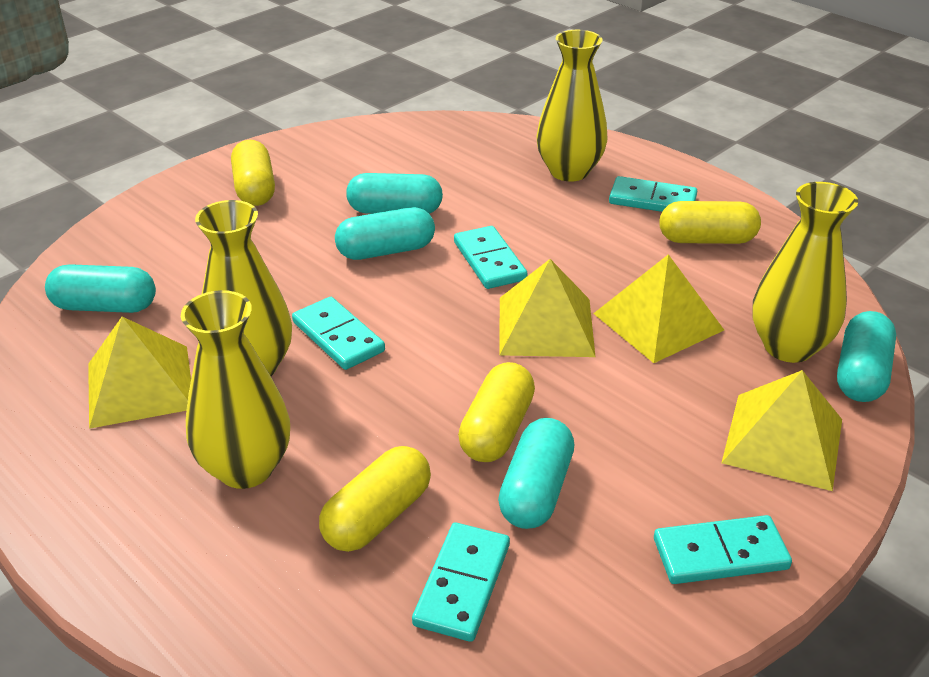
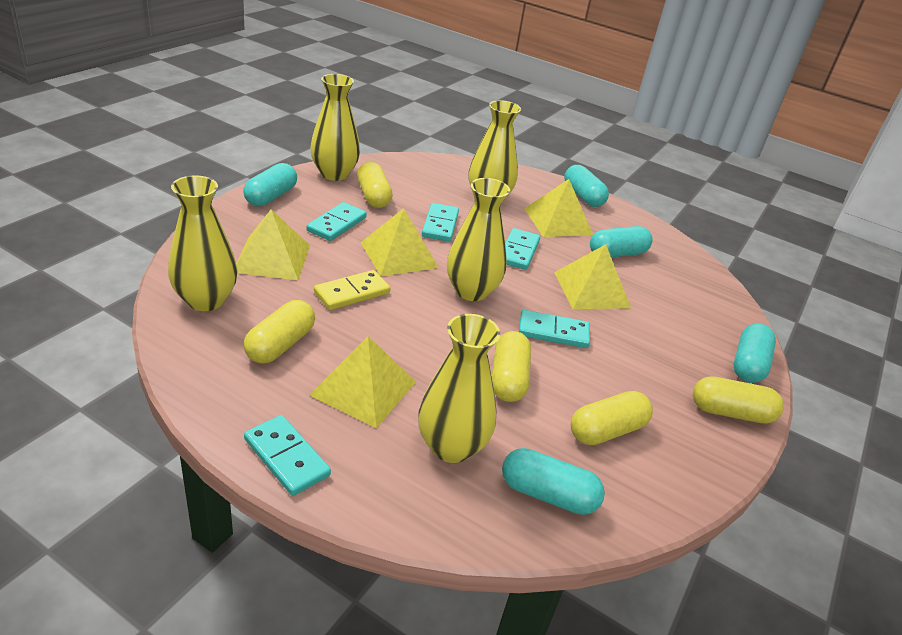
yellow capsule: 4 -> 5
yellow domino: 0 -> 1
yellow pyramid: 4 -> 5
yellow vase: 4 -> 5

